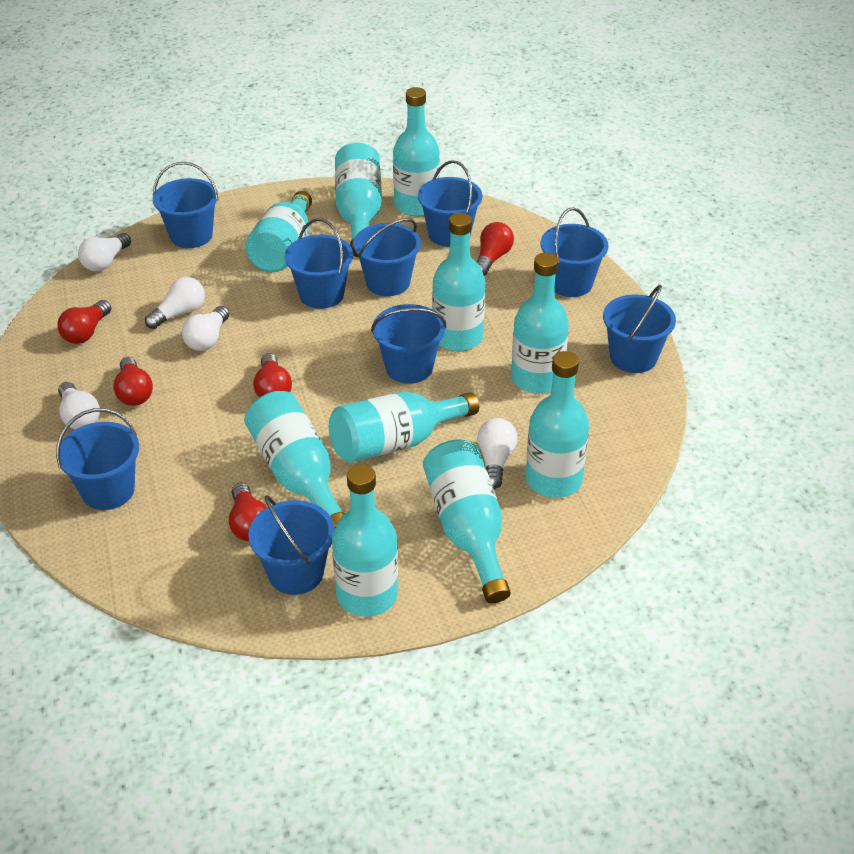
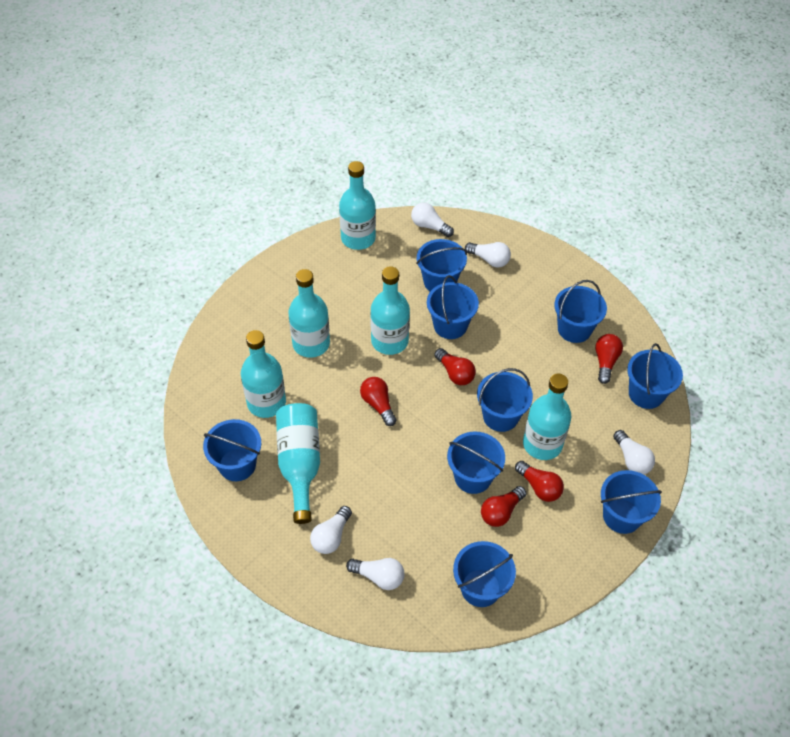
turquoise bottle: 10 -> 6

